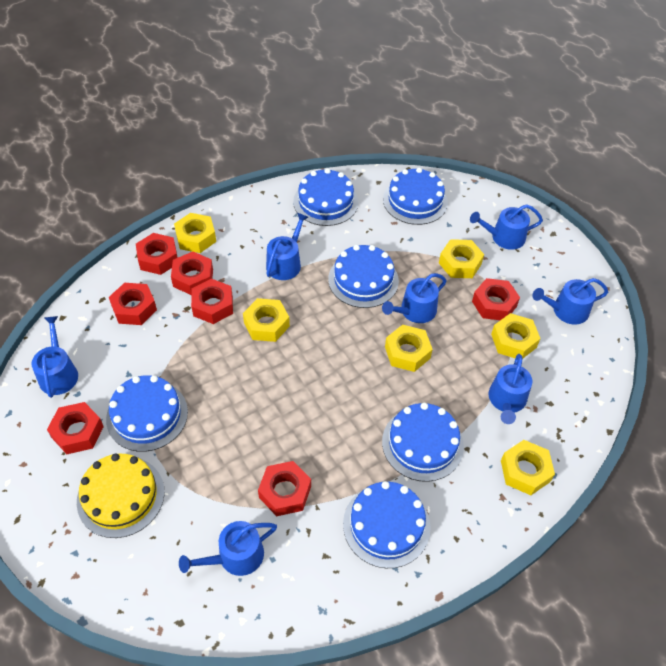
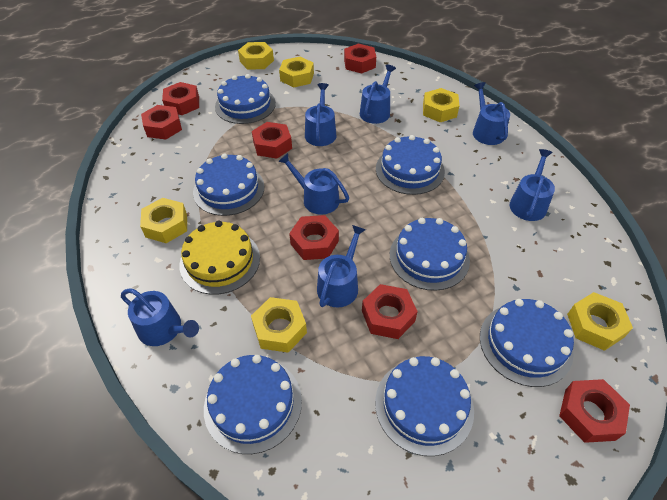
blue cake: 6 -> 7

